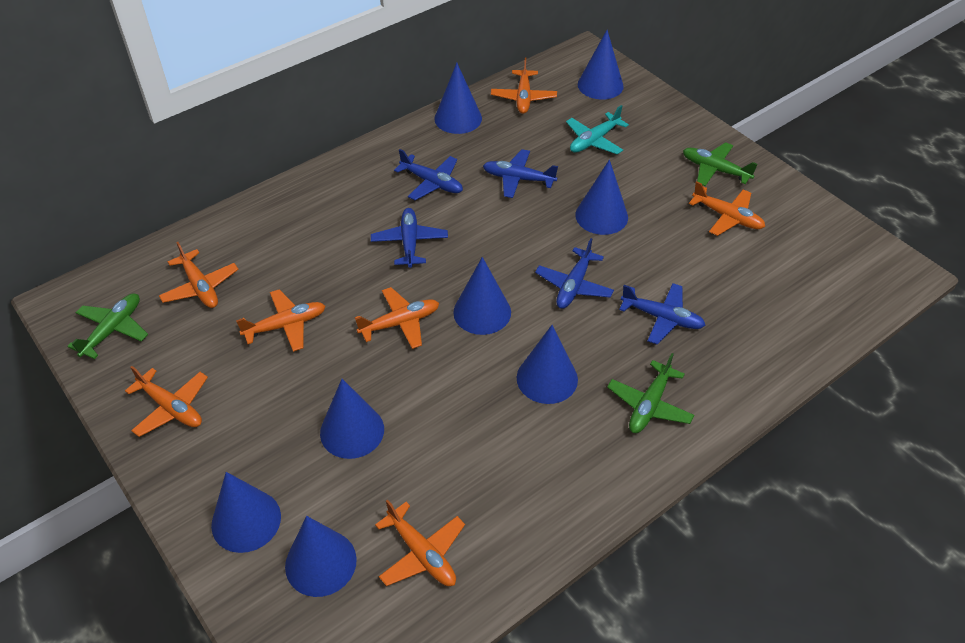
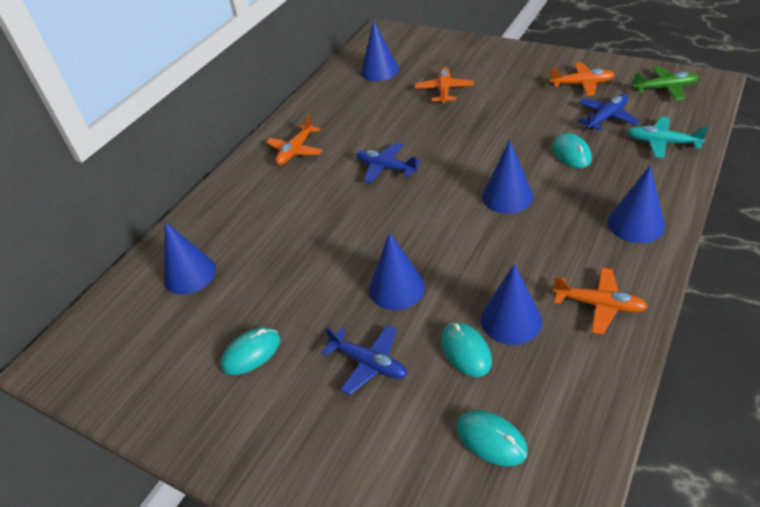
blue cone: 8 -> 6
blue plane: 5 -> 3
green plane: 3 -> 1
orange plane: 7 -> 4
turquoise mouse: 0 -> 4

